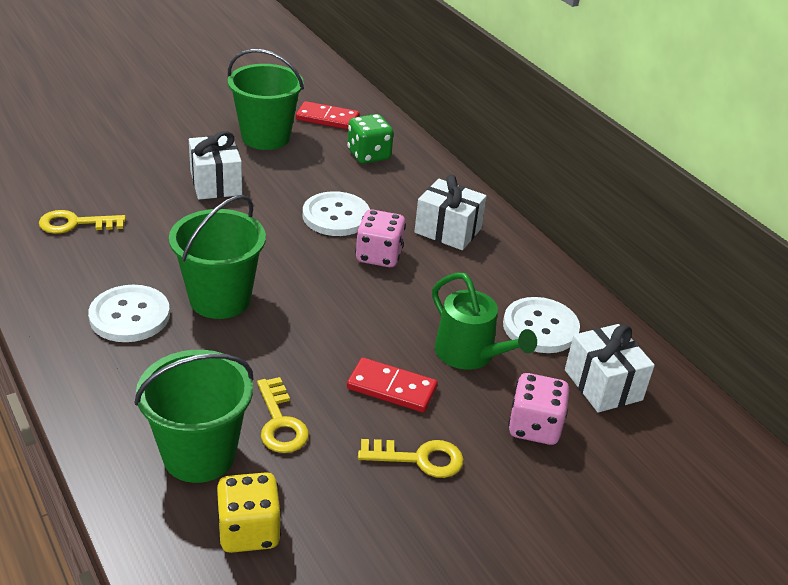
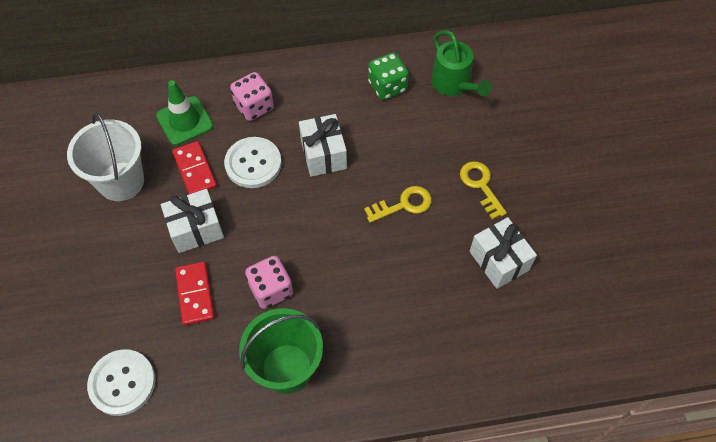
green bucket: 3 -> 1
green traffic cone: 0 -> 1
white bucket: 0 -> 1
white button: 3 -> 2
yellow dice: 1 -> 0
yellow key: 3 -> 2

